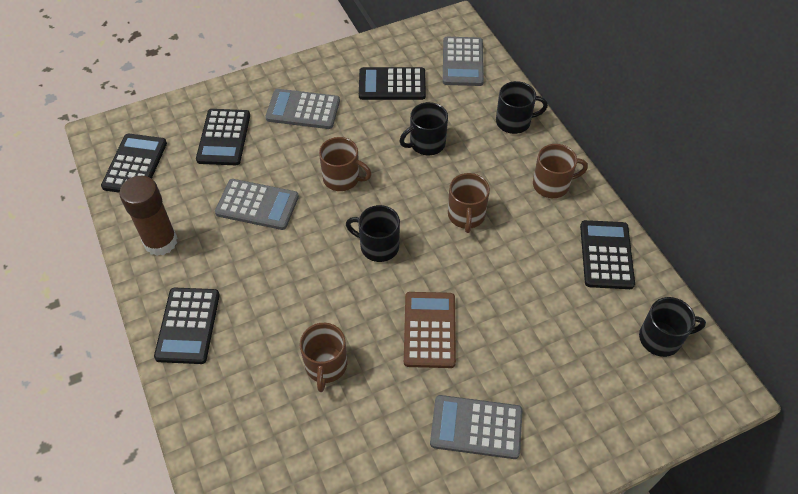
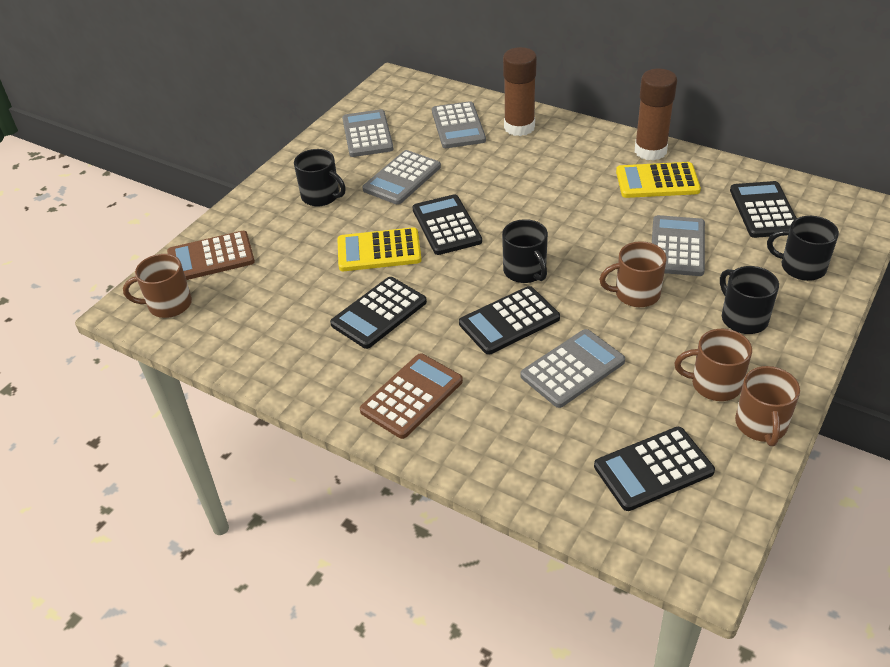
brown calculator: 1 -> 2
brown glue stick: 1 -> 2
grey calculator: 4 -> 5
yellow calculator: 0 -> 2

